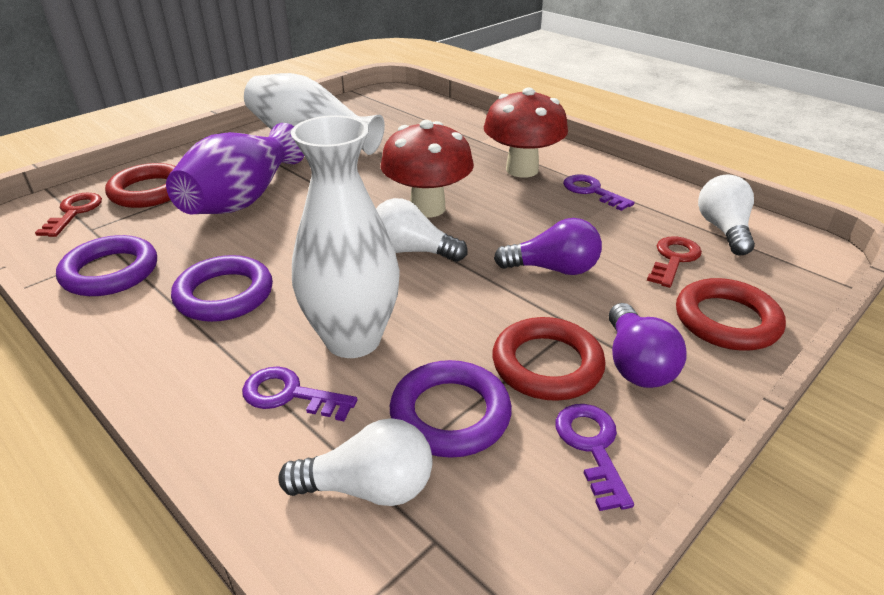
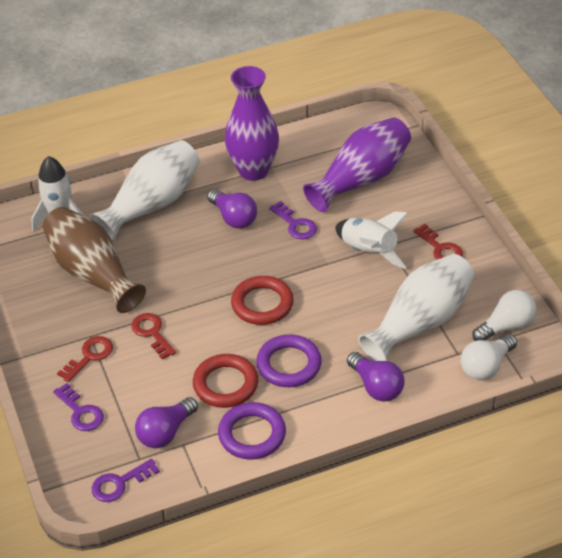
brown vase: 0 -> 1
purple light bulb: 2 -> 3
purple ring: 3 -> 2
purple vase: 1 -> 2
red key: 2 -> 3
red mushroom: 2 -> 0
red ring: 3 -> 2
white light bulb: 3 -> 2
white rocket: 0 -> 2

